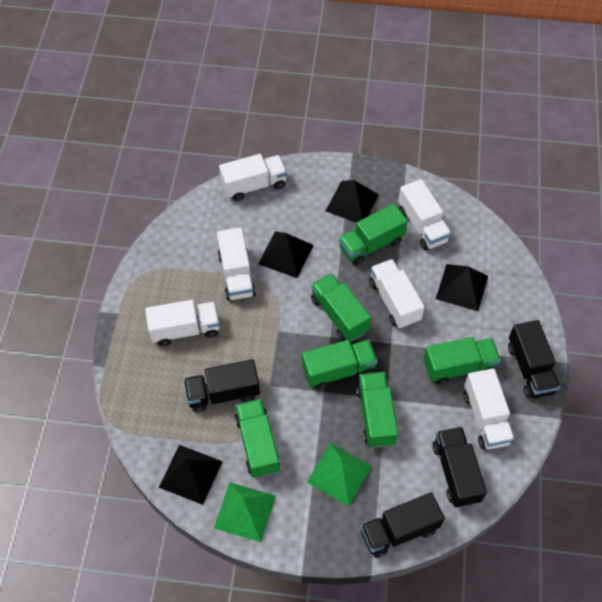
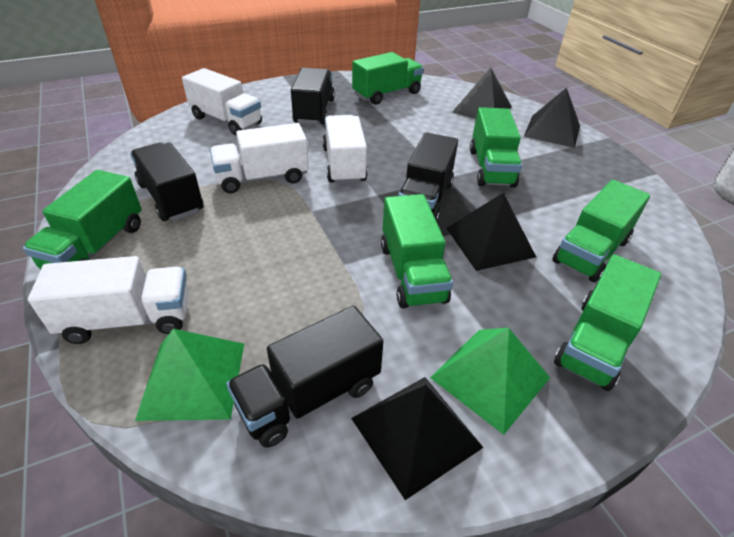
white truck: 6 -> 4

